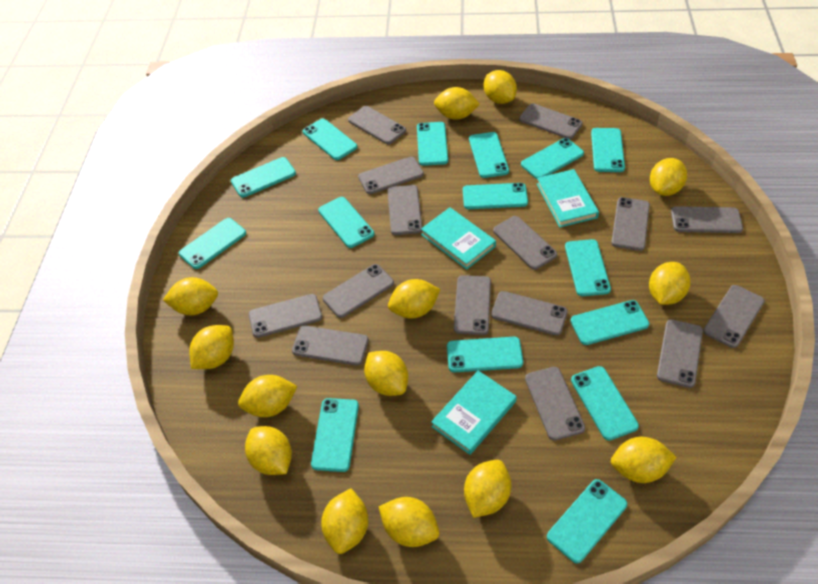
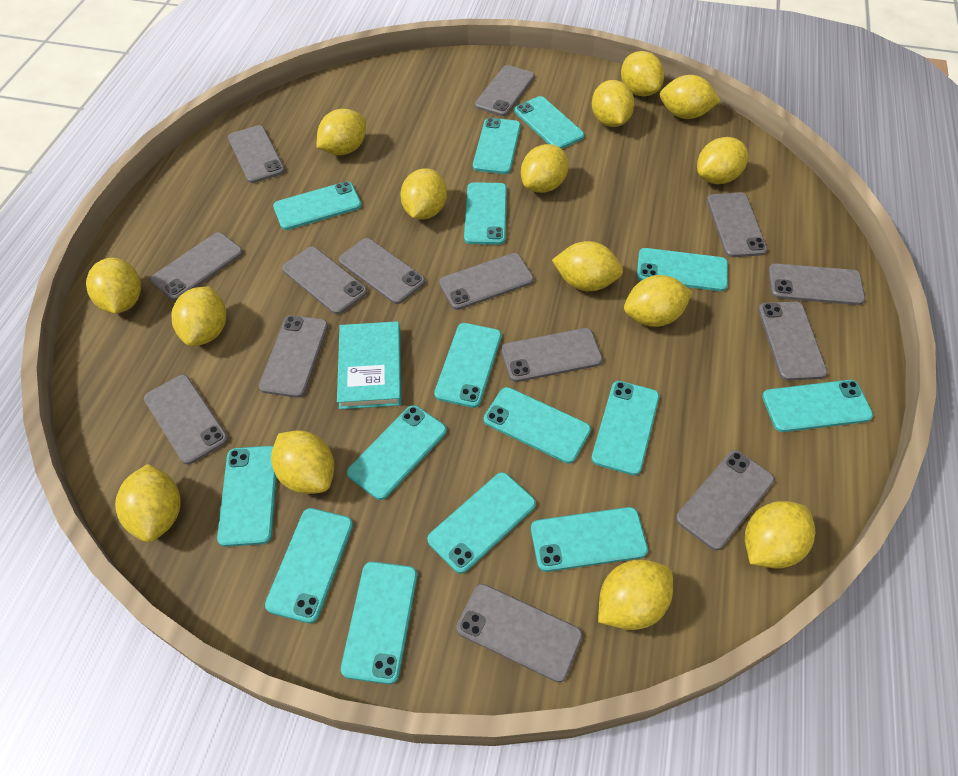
grey phone: 15 -> 14
turquoise book: 3 -> 1
yellow lemon: 14 -> 15

